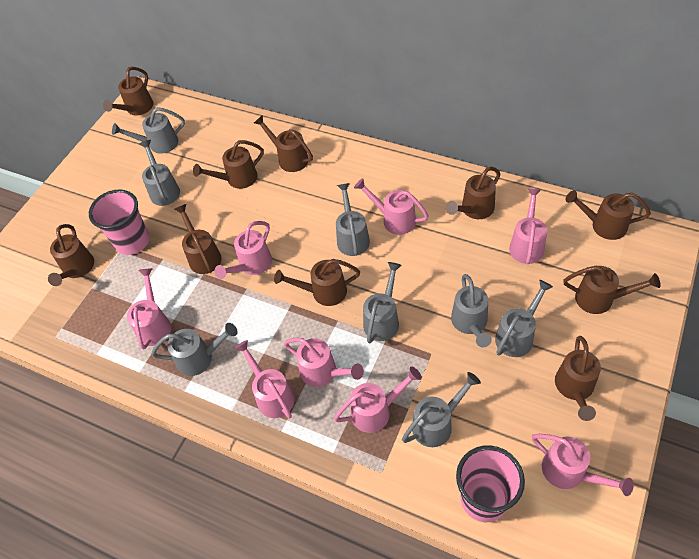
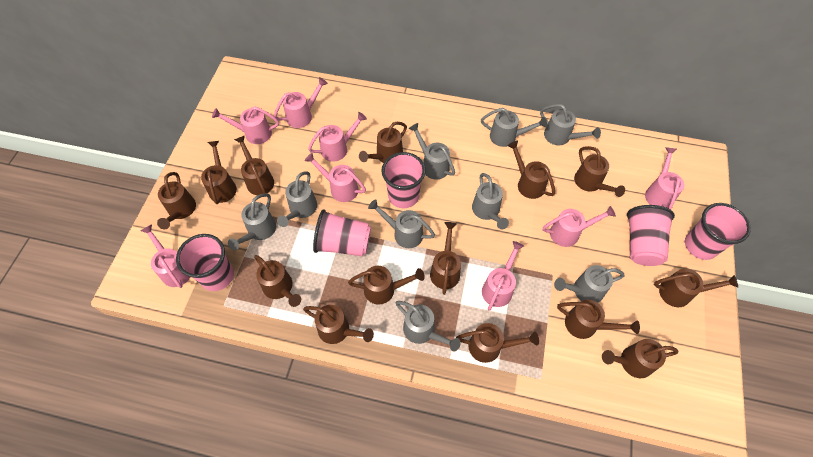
brown watering can: 10 -> 14
grey watering can: 8 -> 9
pink cup: 2 -> 5

